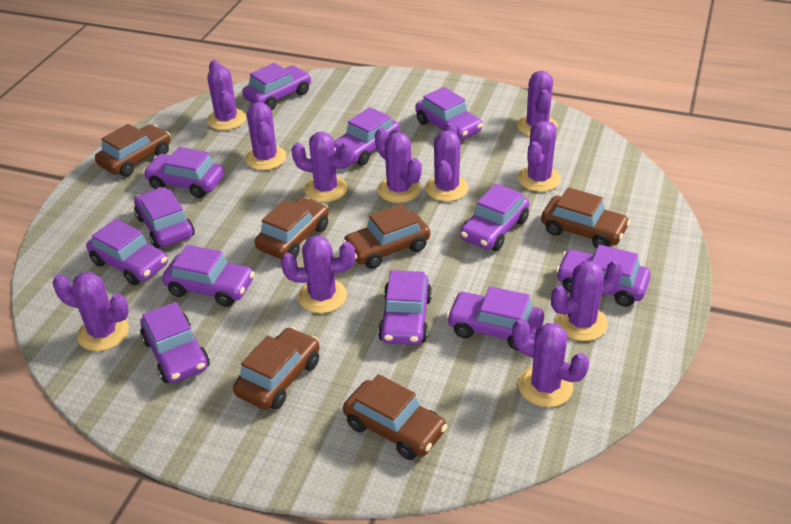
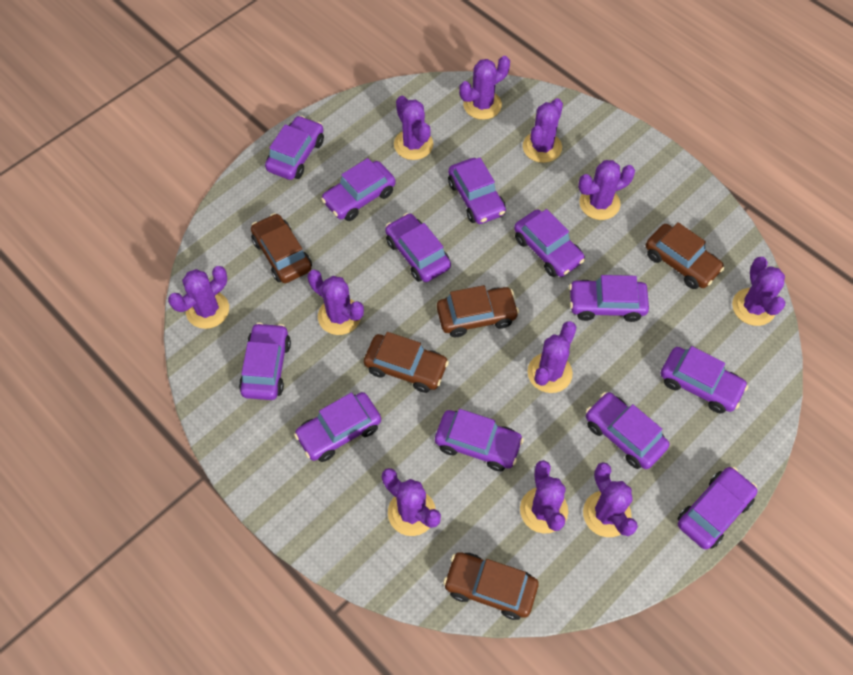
brown car: 6 -> 5

